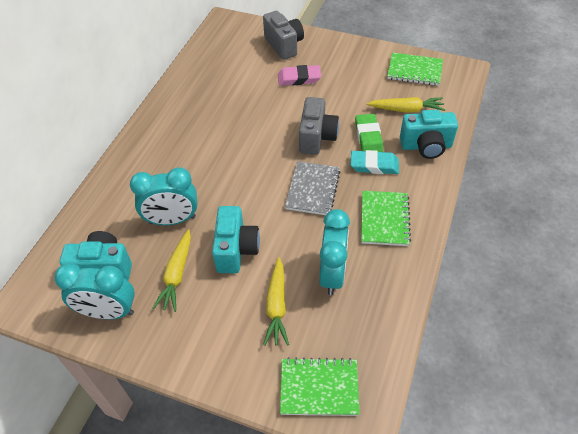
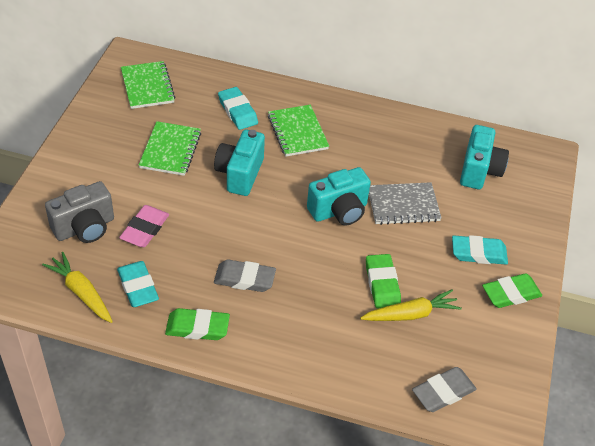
green eraser: 1 -> 3
grey camera: 2 -> 1
grey eraser: 0 -> 2
turquoise clock: 3 -> 0
turquoise eraser: 1 -> 3
yellow carrot: 3 -> 2

